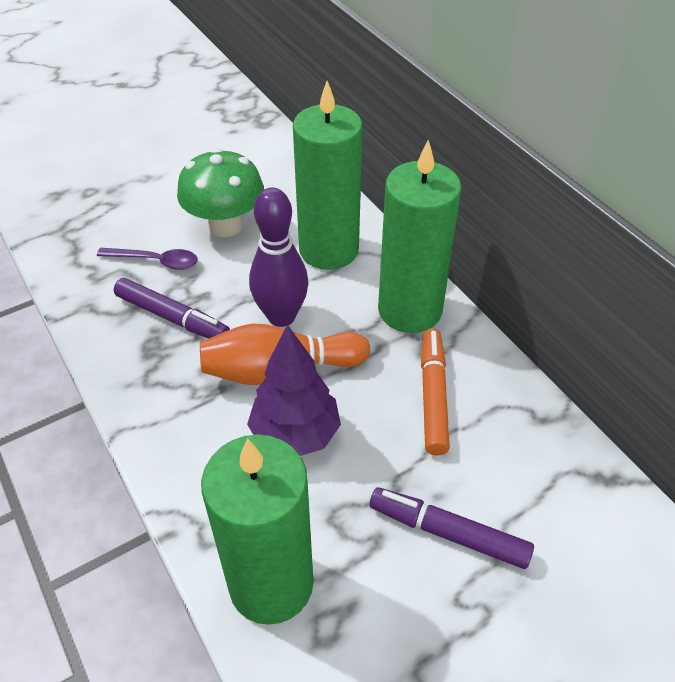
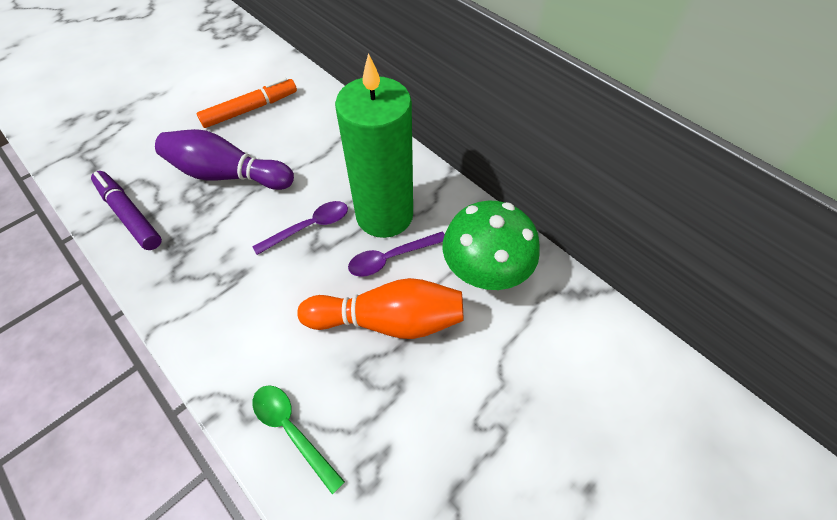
green candle: 3 -> 1
green spoon: 0 -> 1
purple marker: 2 -> 1
purple spoon: 1 -> 2
purple tree: 1 -> 0

